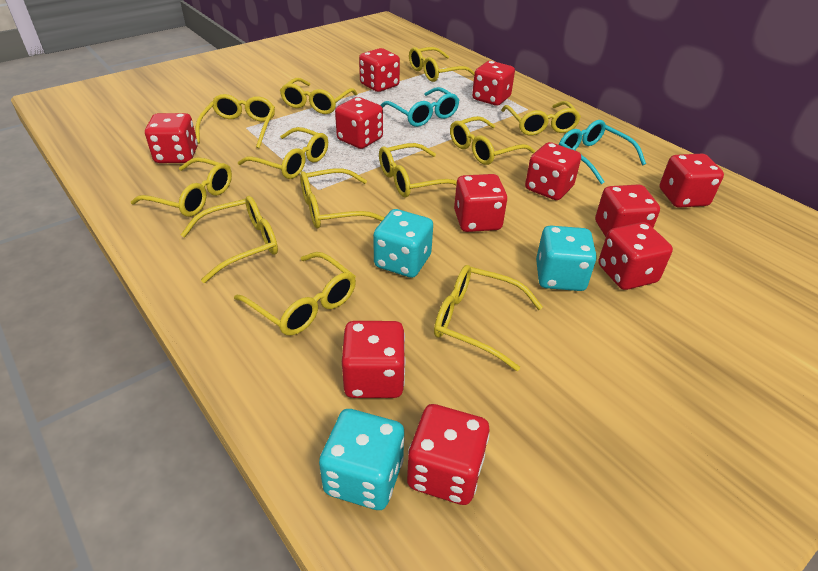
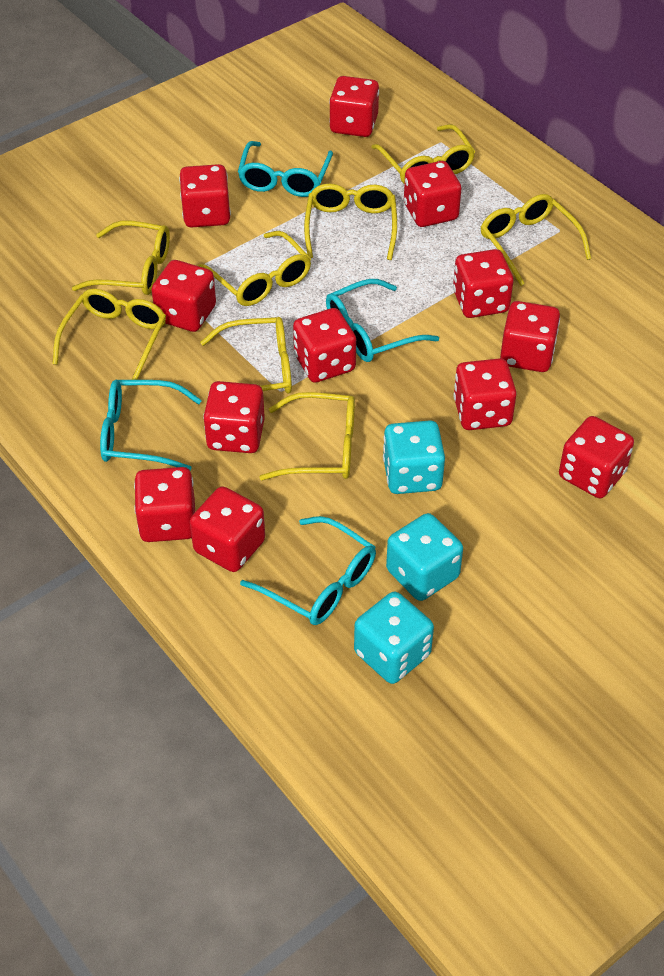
red dice: 11 -> 12
turquoise glasses: 2 -> 4
yellow glasses: 12 -> 8

